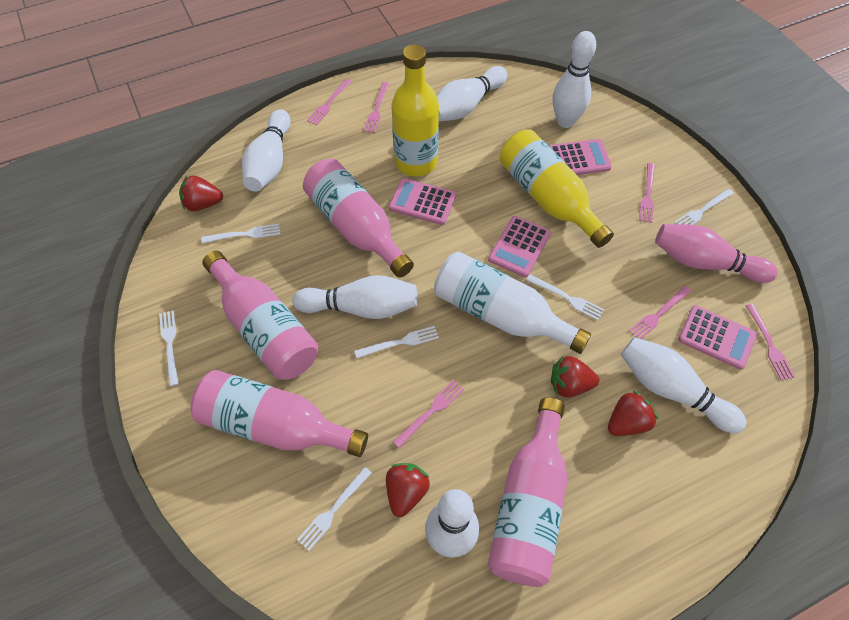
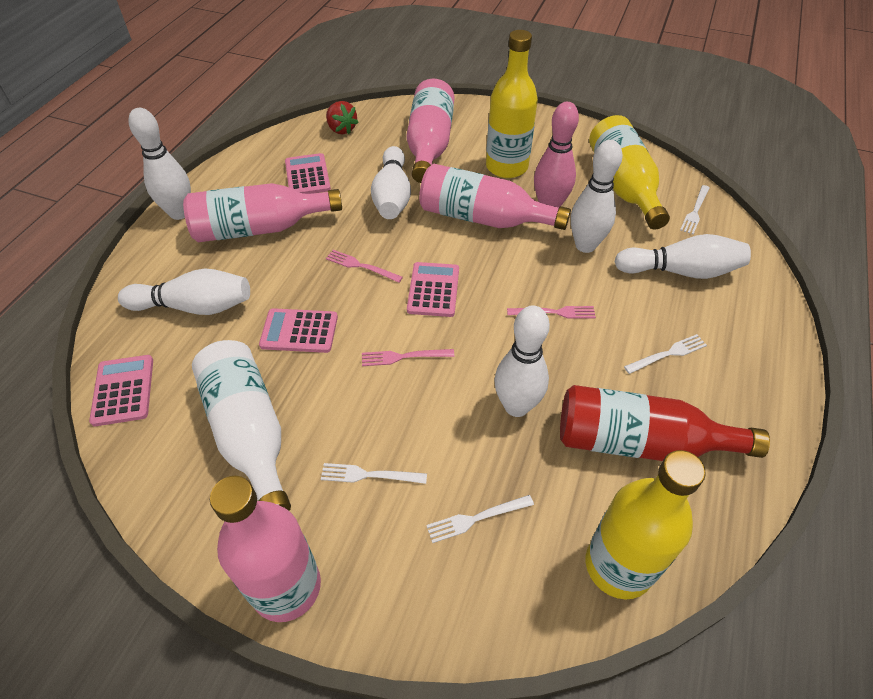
pink fork: 6 -> 3
red bottle: 0 -> 1
red strawberry: 4 -> 1
white fork: 6 -> 4
yellow bottle: 2 -> 3

